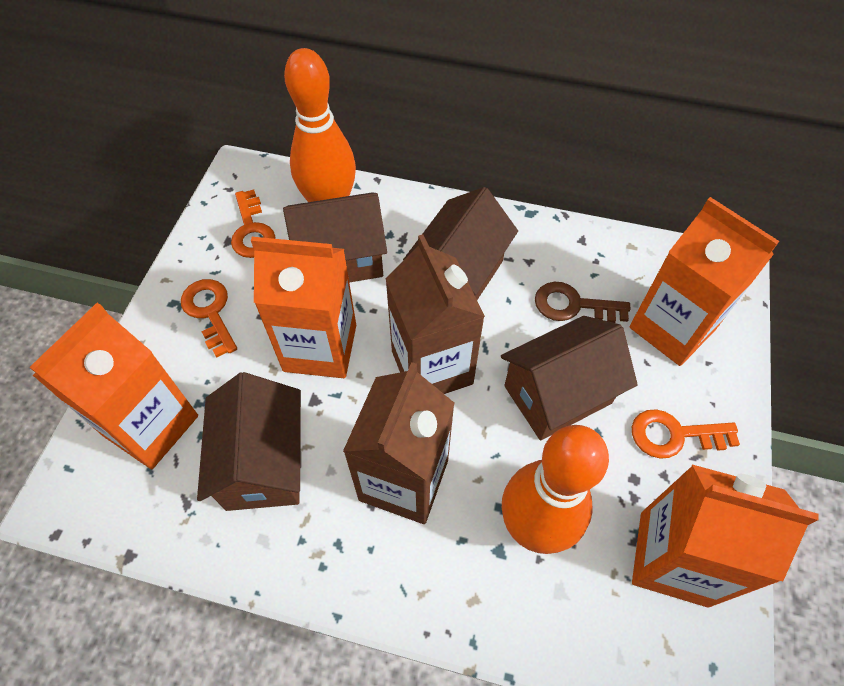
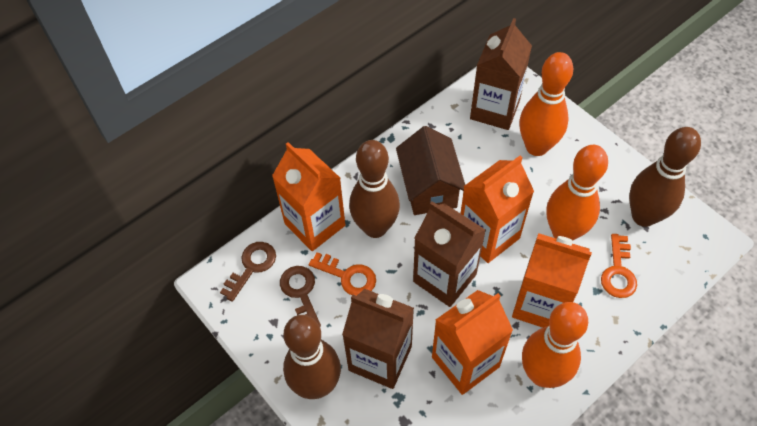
brown bowling pin: 0 -> 3
brown carton: 2 -> 3
brown house: 4 -> 1
brown key: 1 -> 2
orange bowling pin: 2 -> 3
orange key: 3 -> 2

